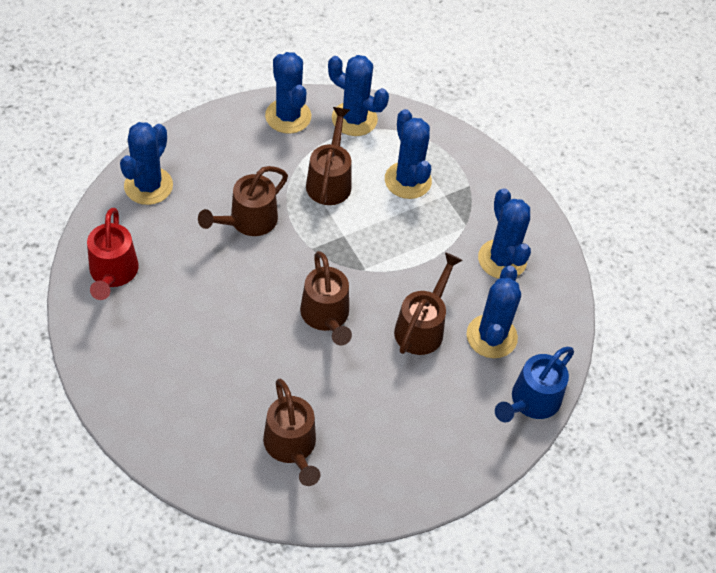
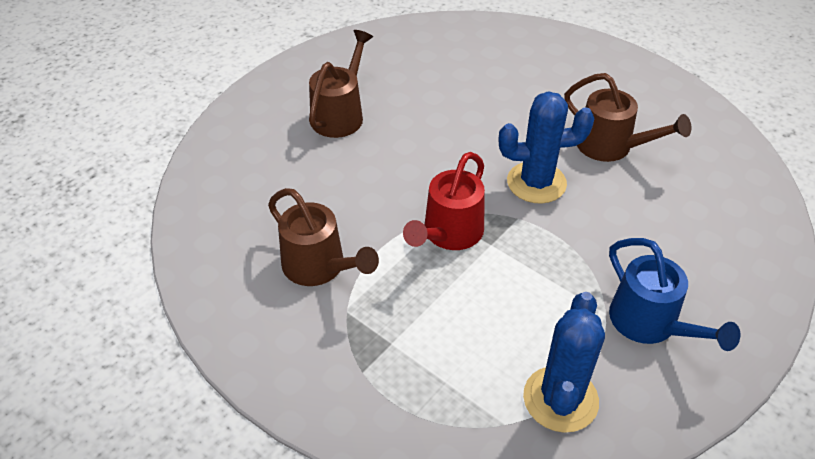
blue cactus: 6 -> 2
brown watering can: 5 -> 3

